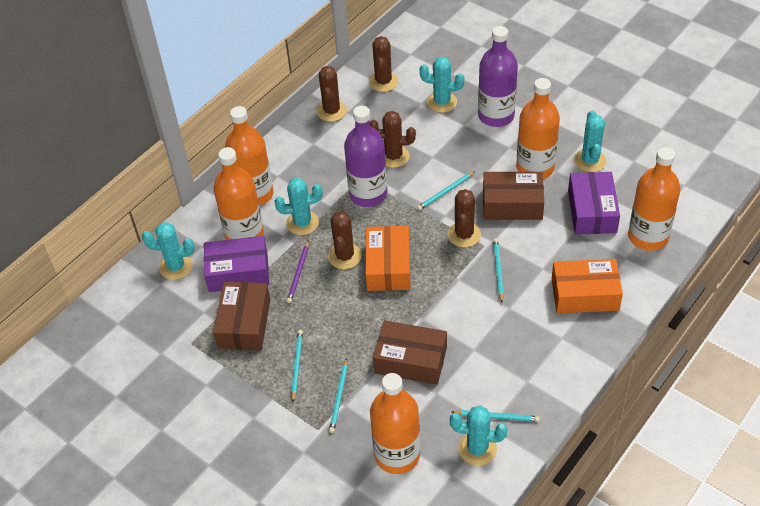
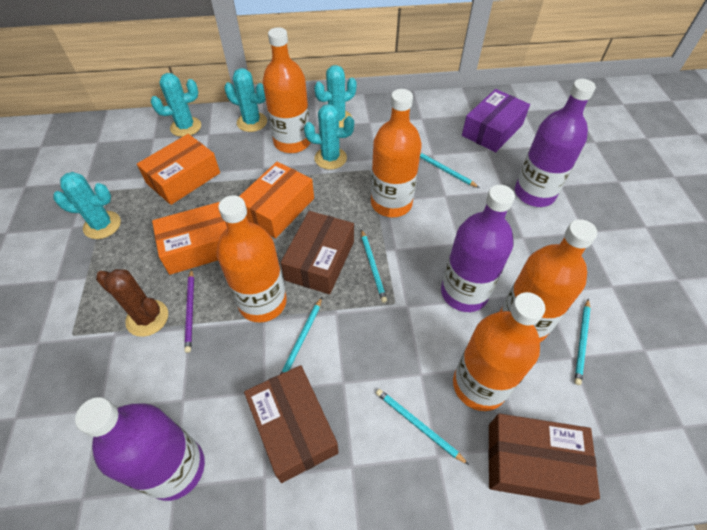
brown cactus: 5 -> 1
orange box: 2 -> 3
purple bottle: 2 -> 3
purple box: 2 -> 1

